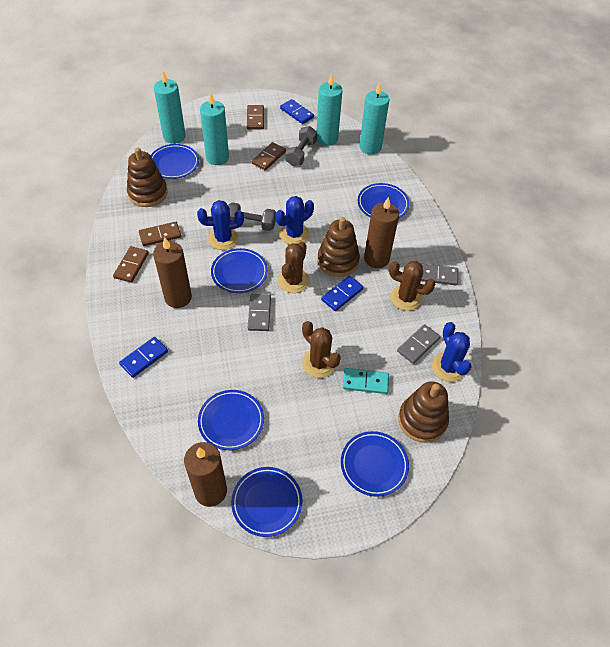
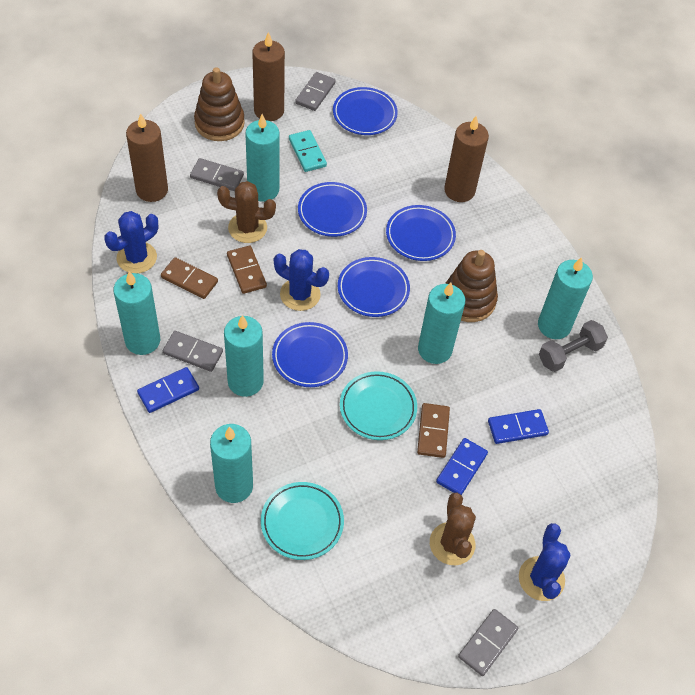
blue plate: 6 -> 5
brown cactus: 3 -> 2
brown domino: 4 -> 3
brown stacking toy: 3 -> 2
grey domino: 3 -> 4
grey dumbbell: 2 -> 1
turquoise candle: 4 -> 6
turquoise plate: 0 -> 2

